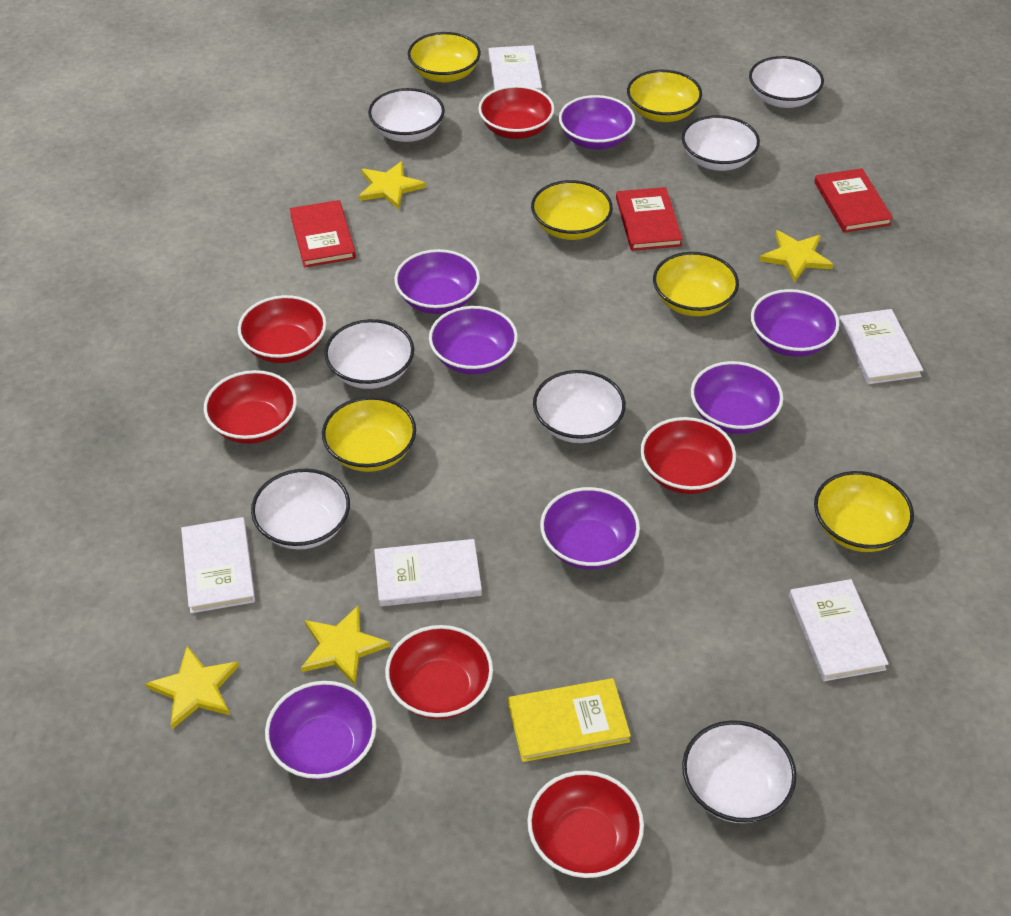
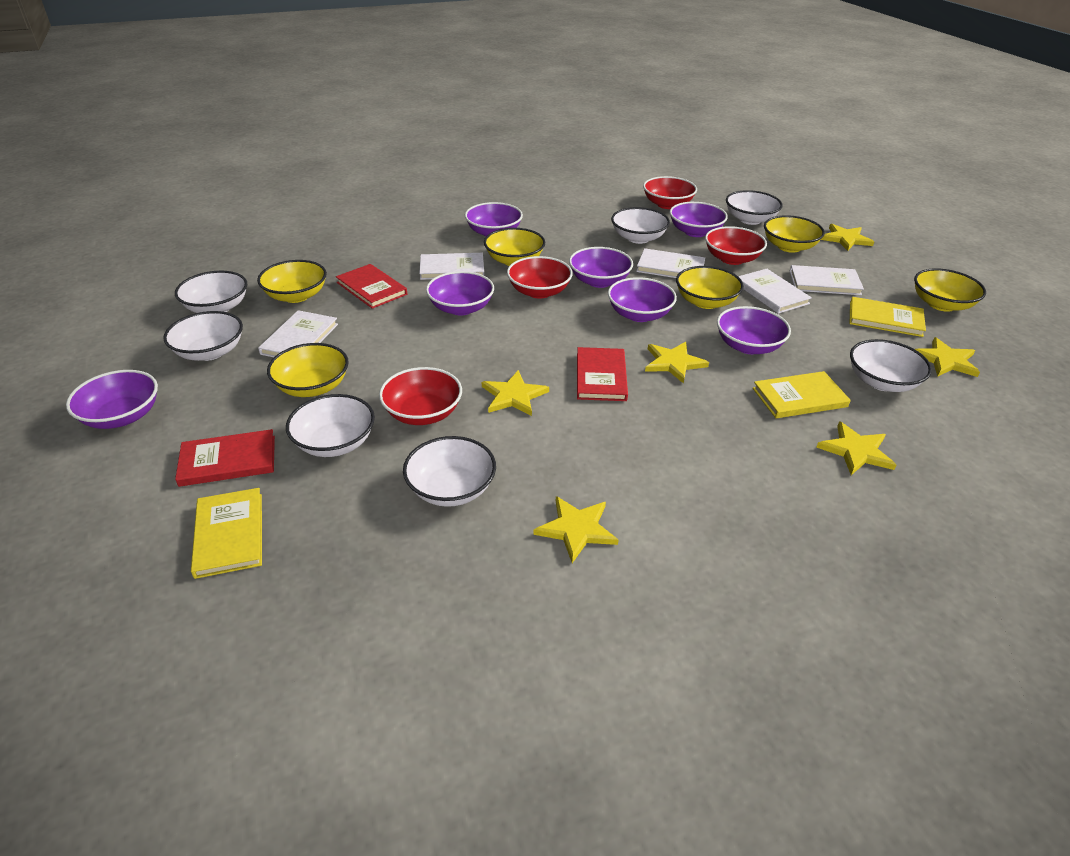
red bowl: 6 -> 4
yellow book: 1 -> 3
yellow star: 4 -> 6

